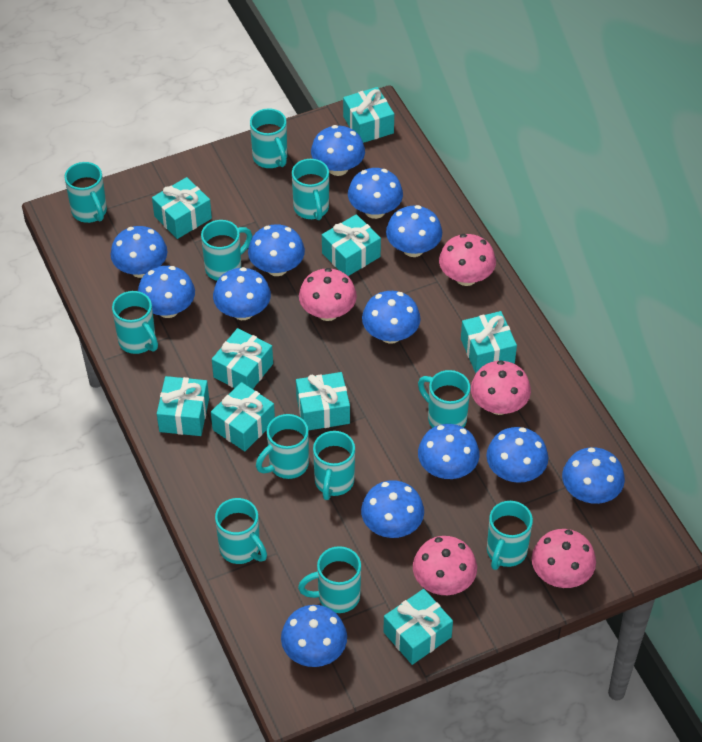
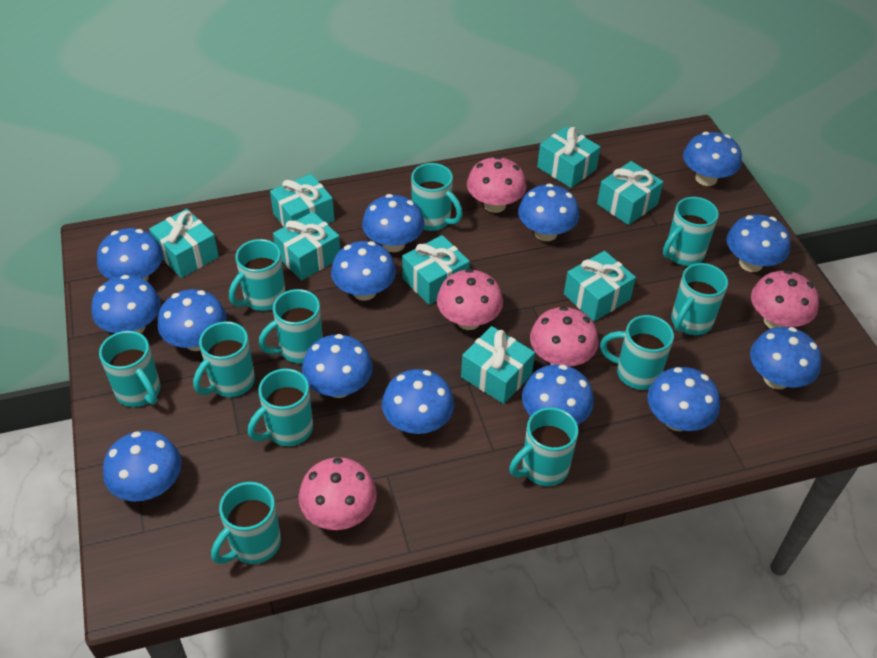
blue mushroom: 13 -> 14
turquoise gift: 9 -> 8

